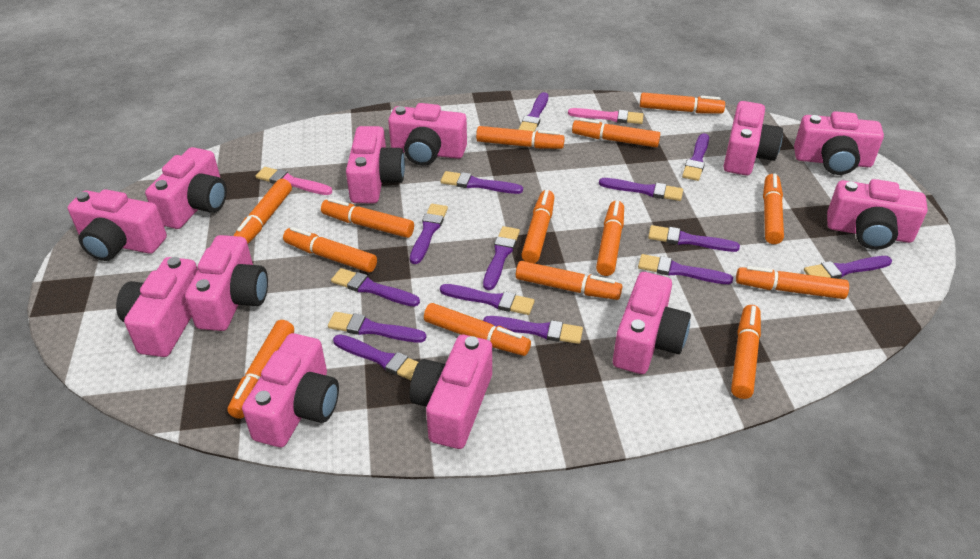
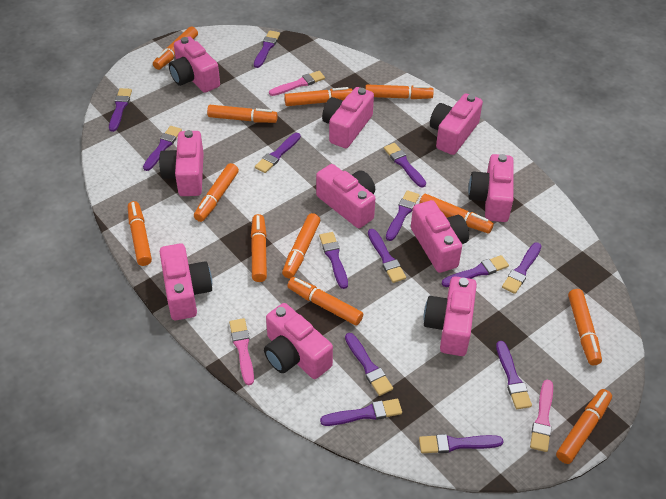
orange marker: 14 -> 12
pink brush: 2 -> 3
pink camera: 12 -> 10

